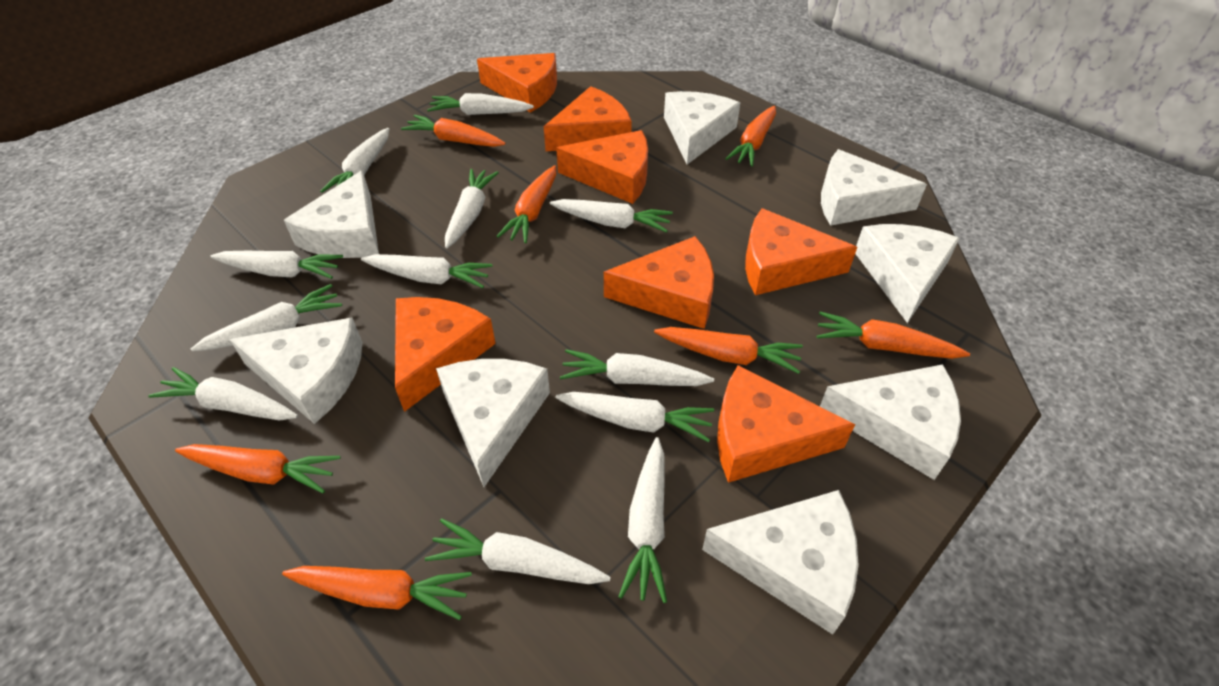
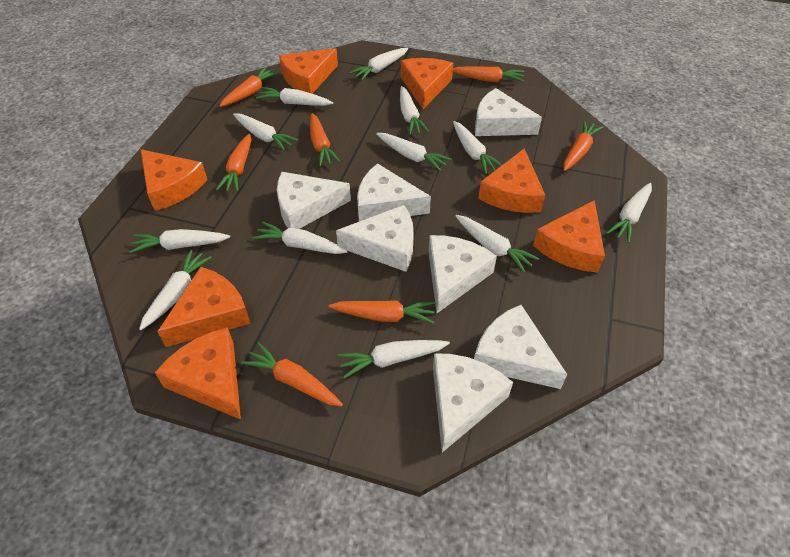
white cheese: 8 -> 7

